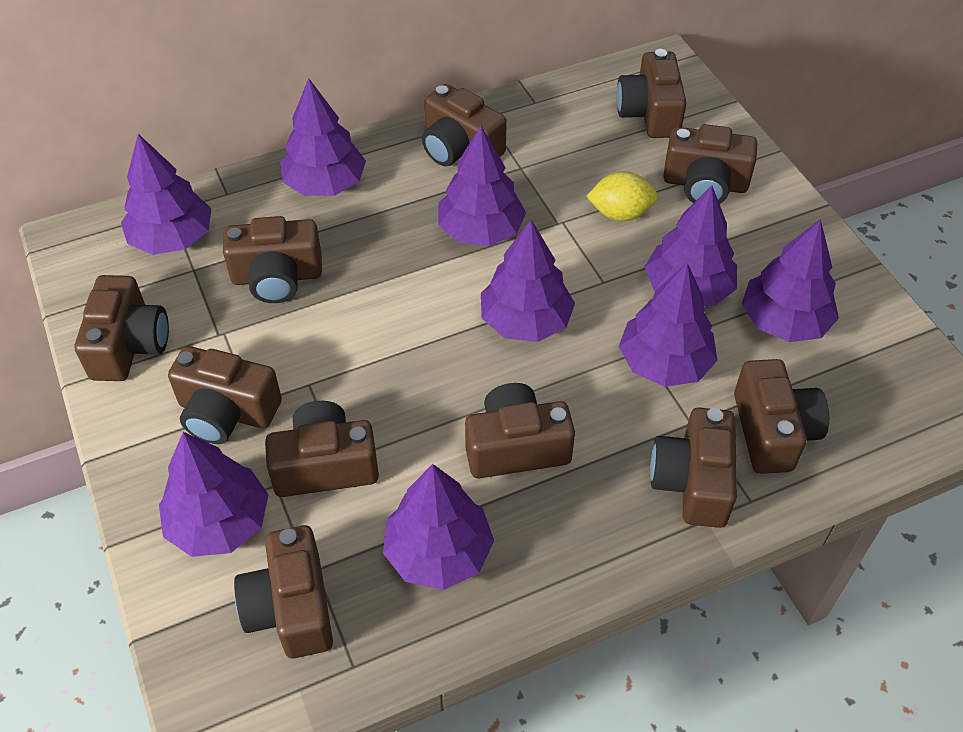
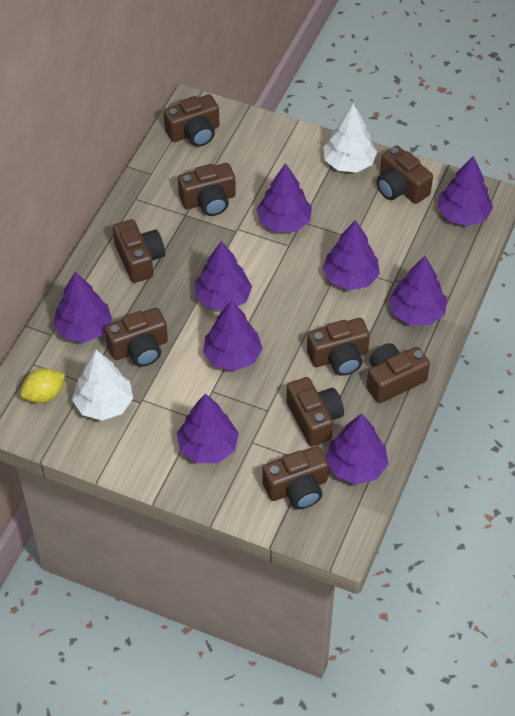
brown camera: 11 -> 9
white tree: 0 -> 2

